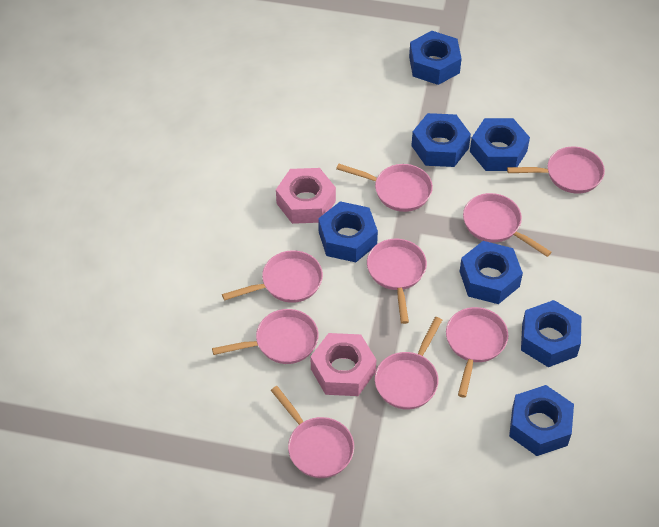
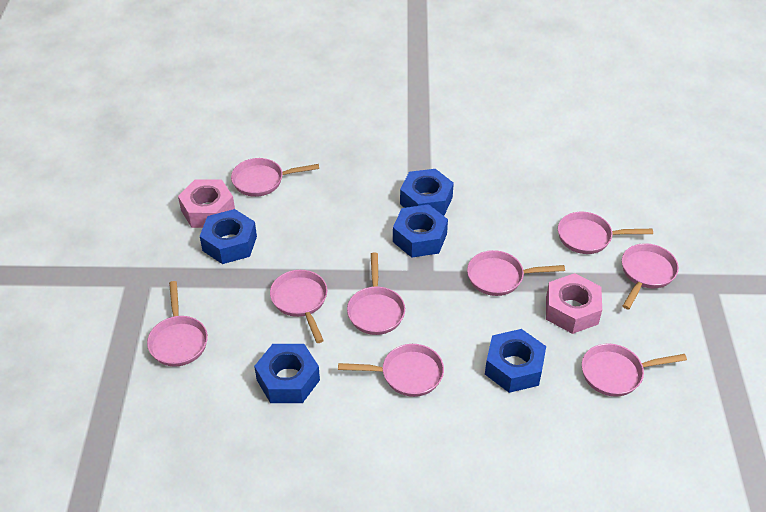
blue nut: 7 -> 5

